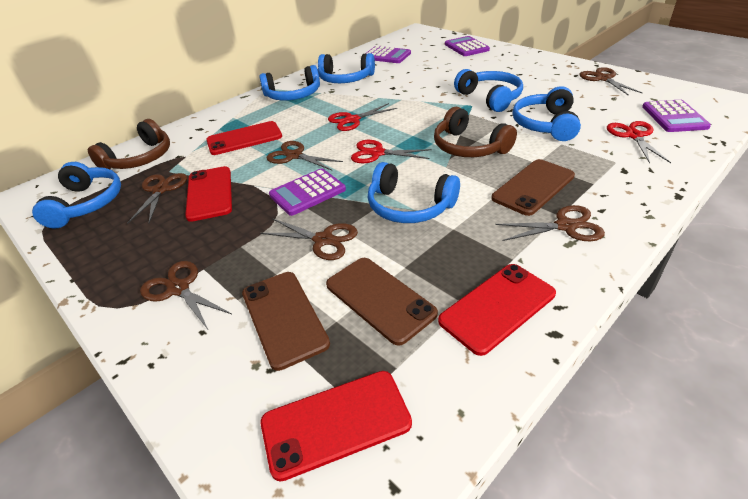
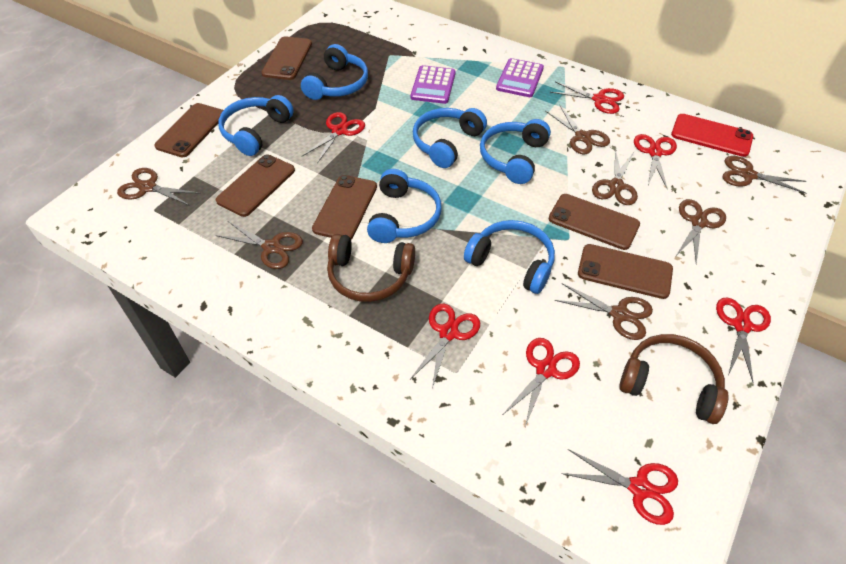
brown phone: 3 -> 6
brown scissors: 6 -> 7
purple calculator: 4 -> 2
red phone: 4 -> 1
red scissors: 3 -> 7

